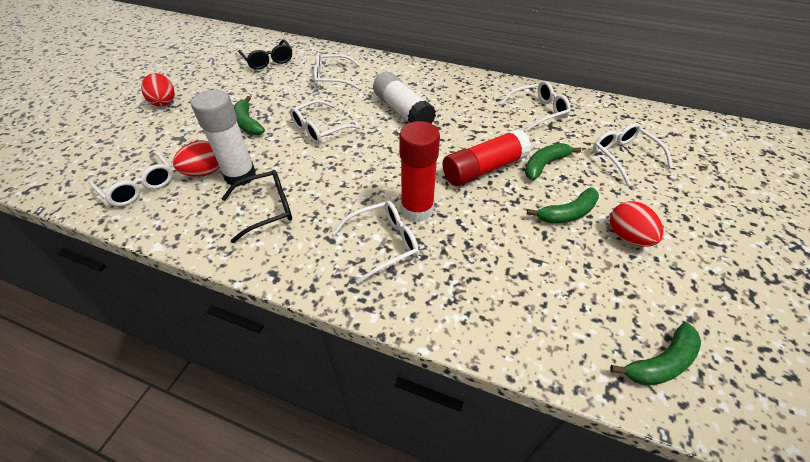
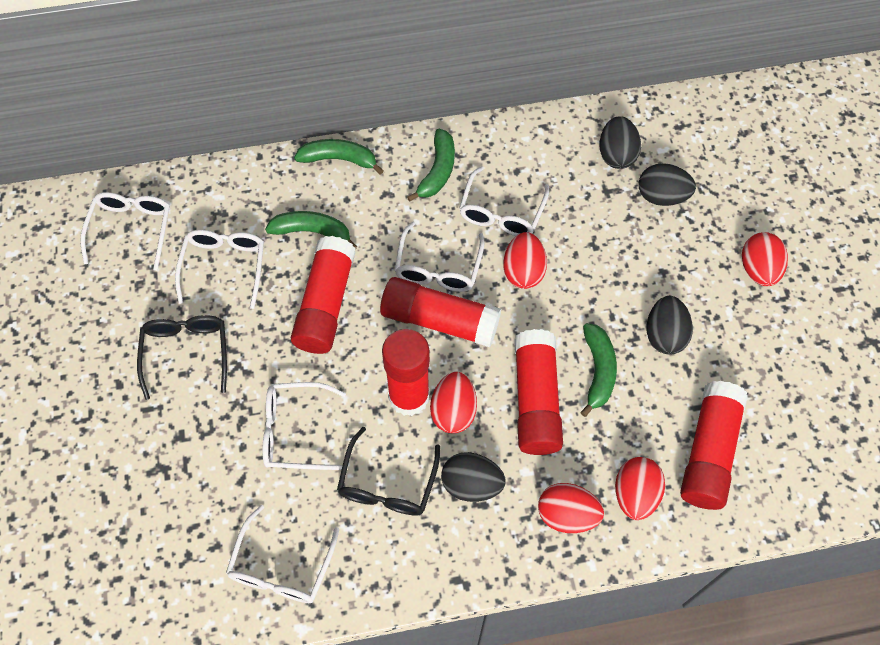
black egg: 0 -> 4
red egg: 3 -> 5
red glue stick: 2 -> 5
white glue stick: 2 -> 0

